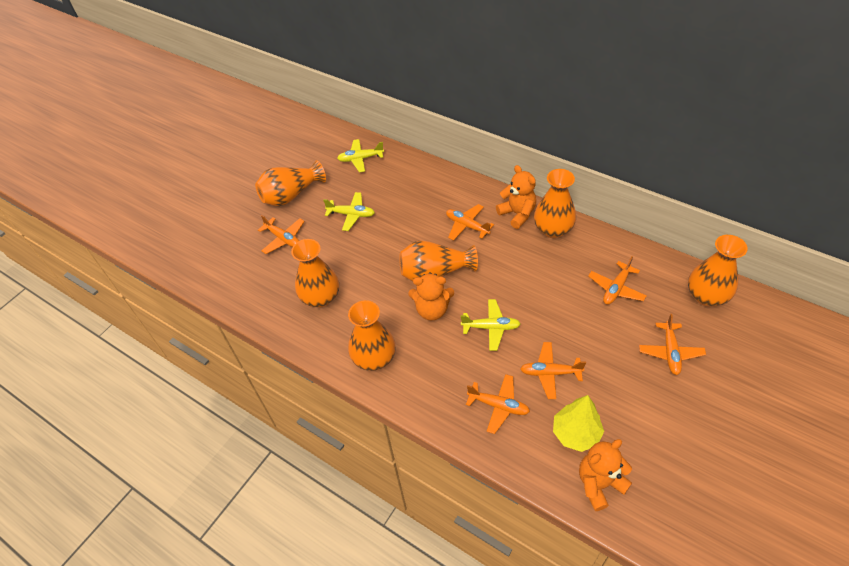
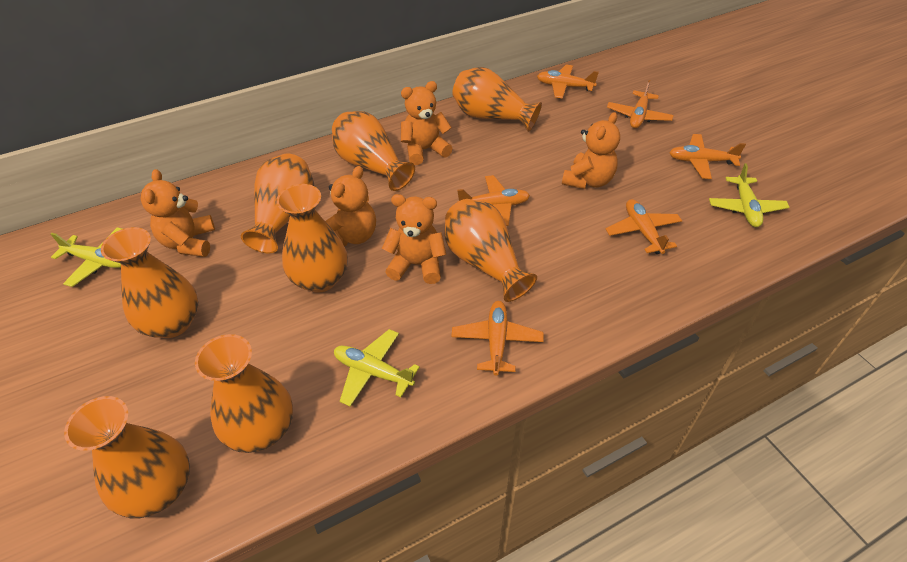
orange teddy bear: 3 -> 5
orange vase: 6 -> 8
yellow tree: 1 -> 0

